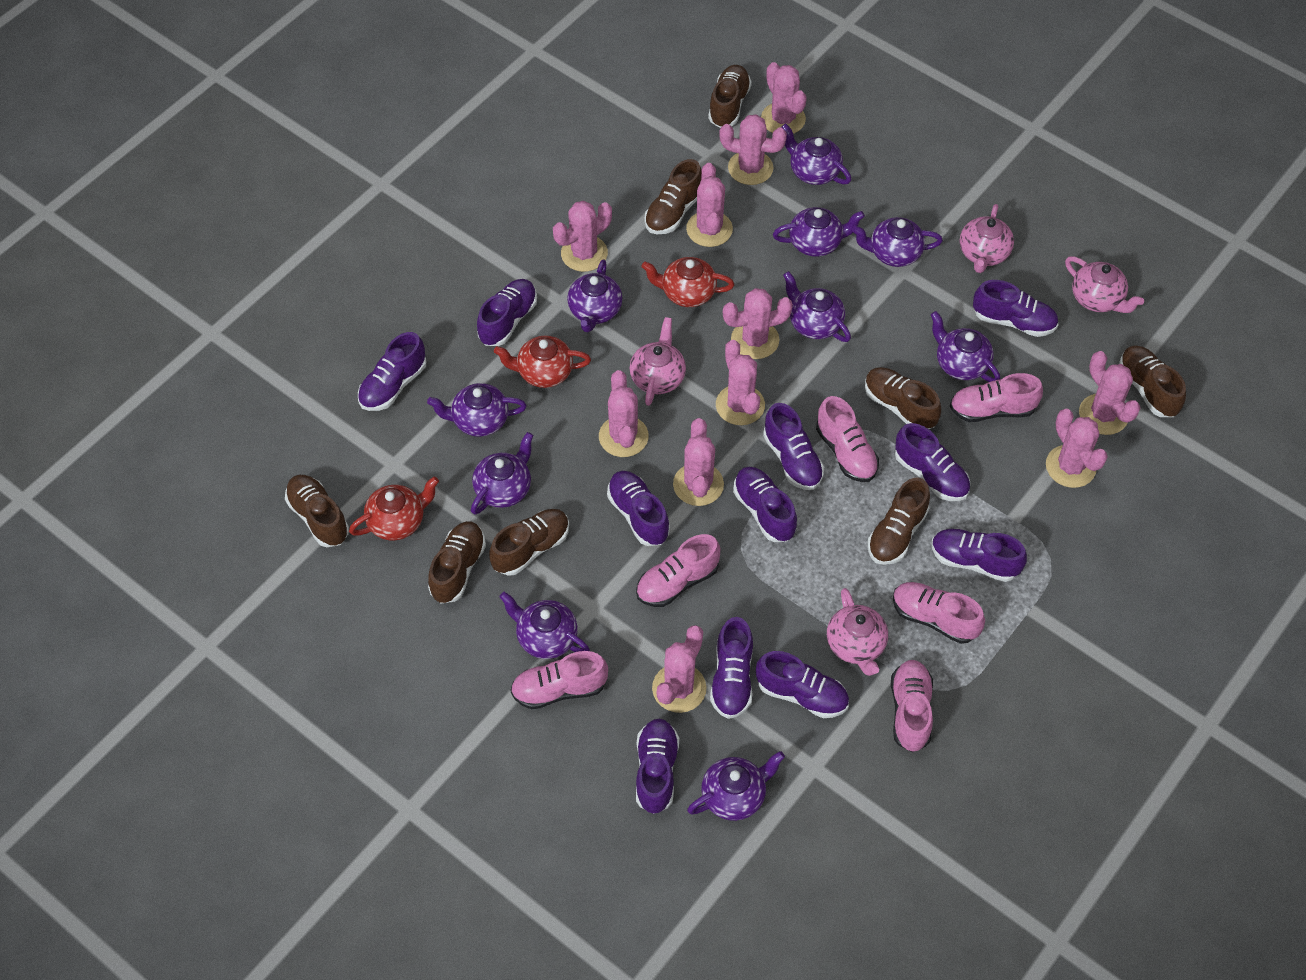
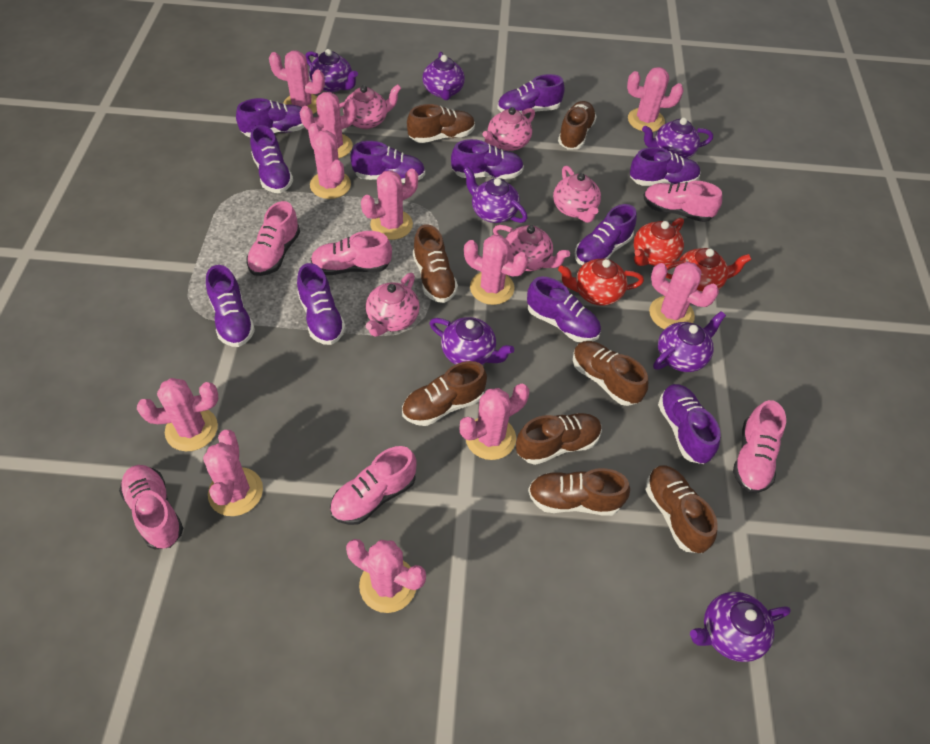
pink teapot: 4 -> 5
purple teapot: 10 -> 7

